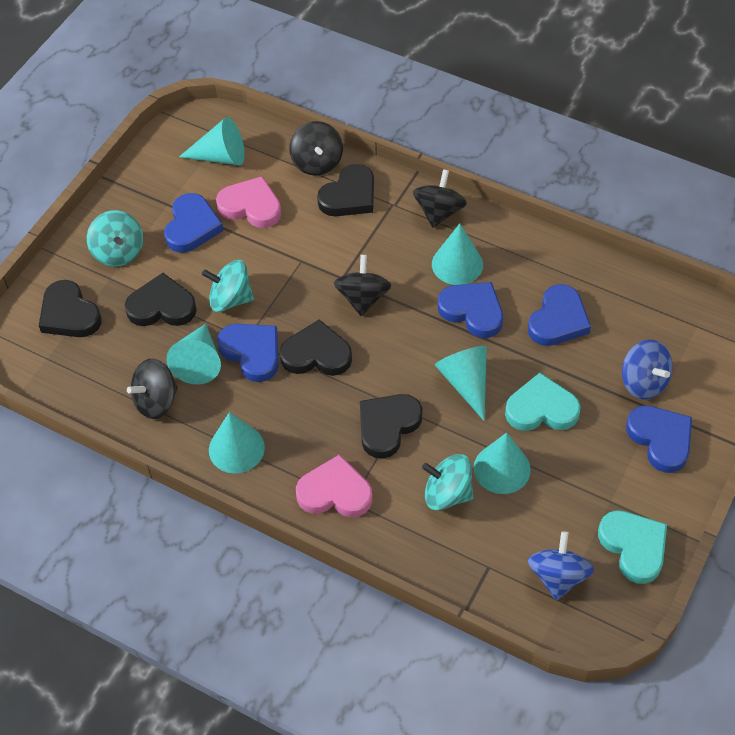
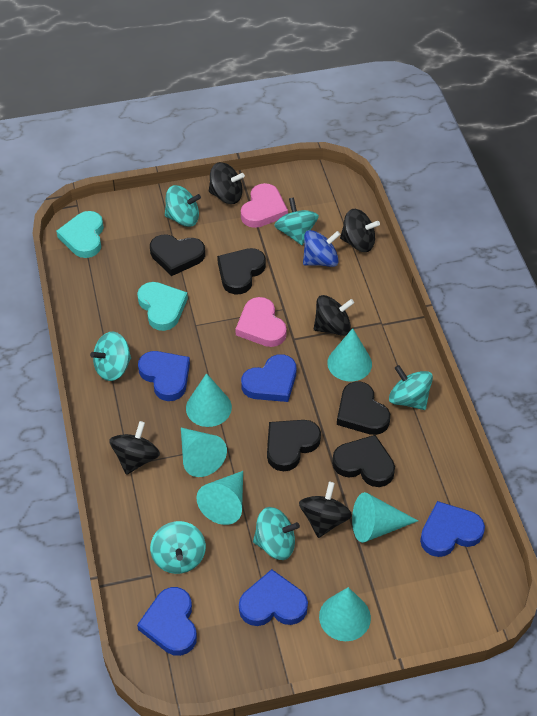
black spinning top: 4 -> 5
blue spinning top: 2 -> 1
turquoise spinning top: 3 -> 6

